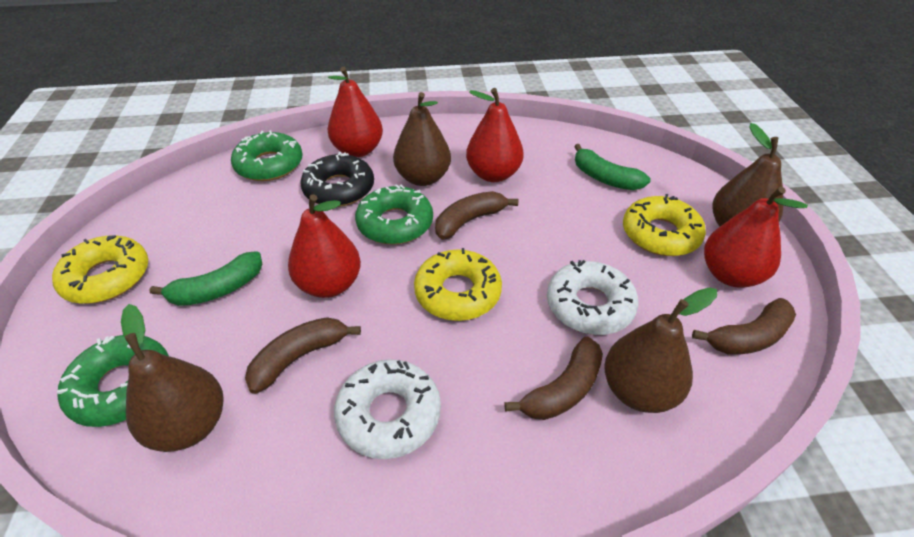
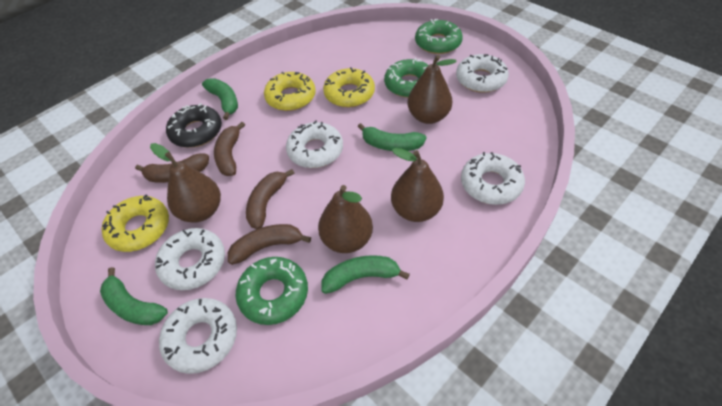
green banana: 2 -> 4
red pear: 4 -> 0
white donut: 2 -> 5

